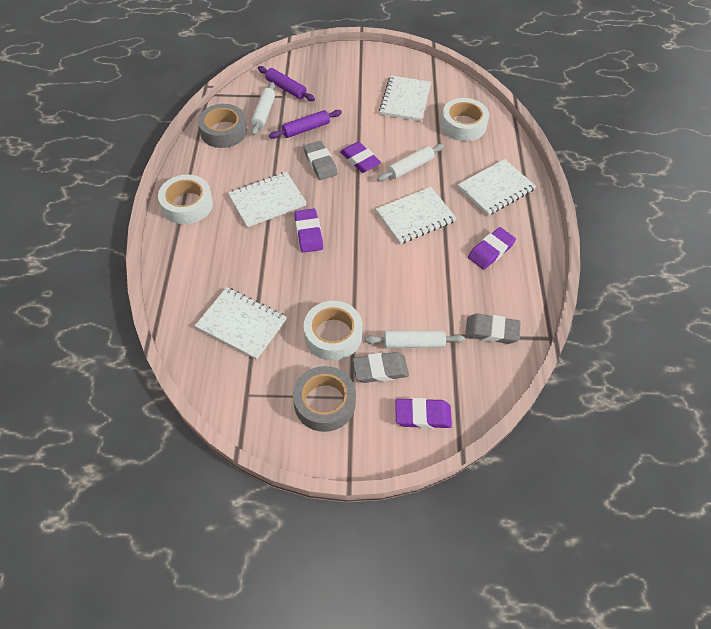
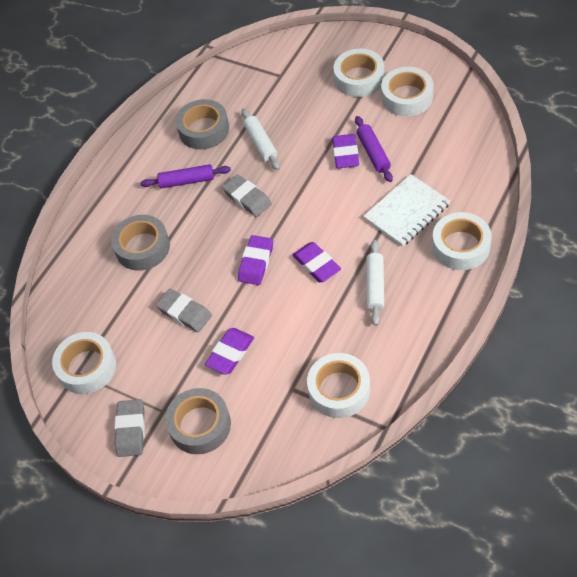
grey tape: 2 -> 3
white notebook: 5 -> 1
white rolling pin: 3 -> 2
white tape: 3 -> 5

